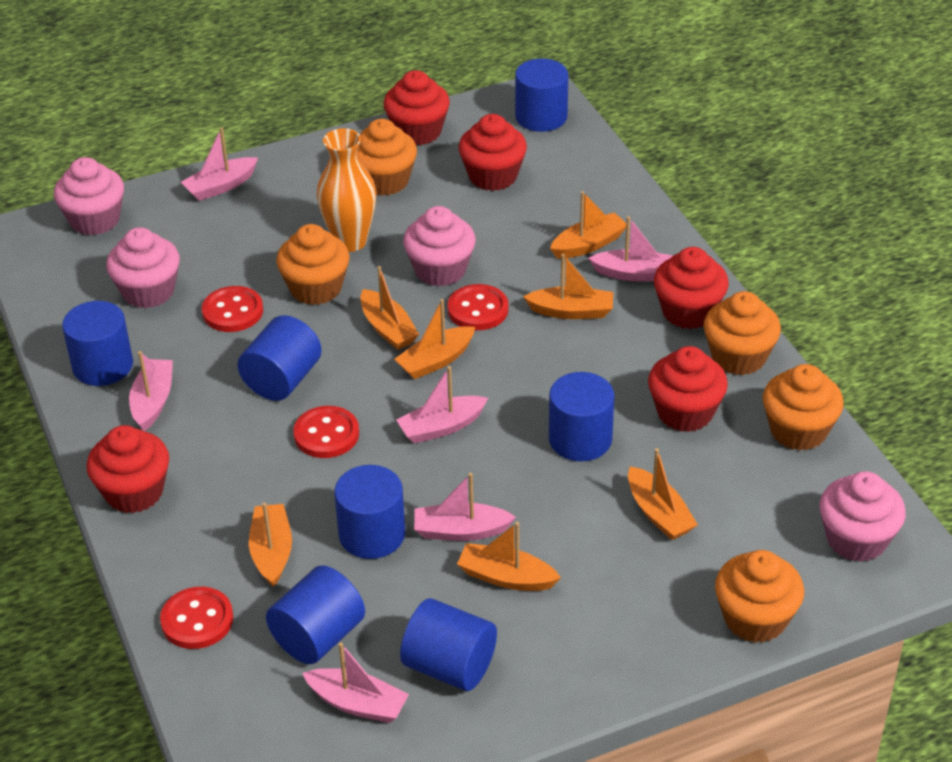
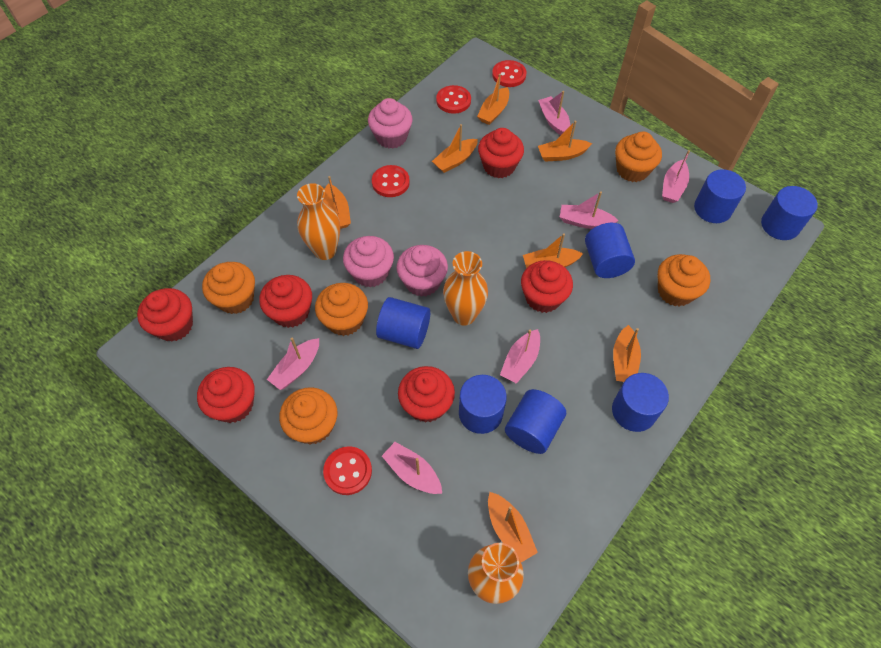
orange vase: 1 -> 3
pink cupcake: 4 -> 3
red cupcake: 5 -> 6

